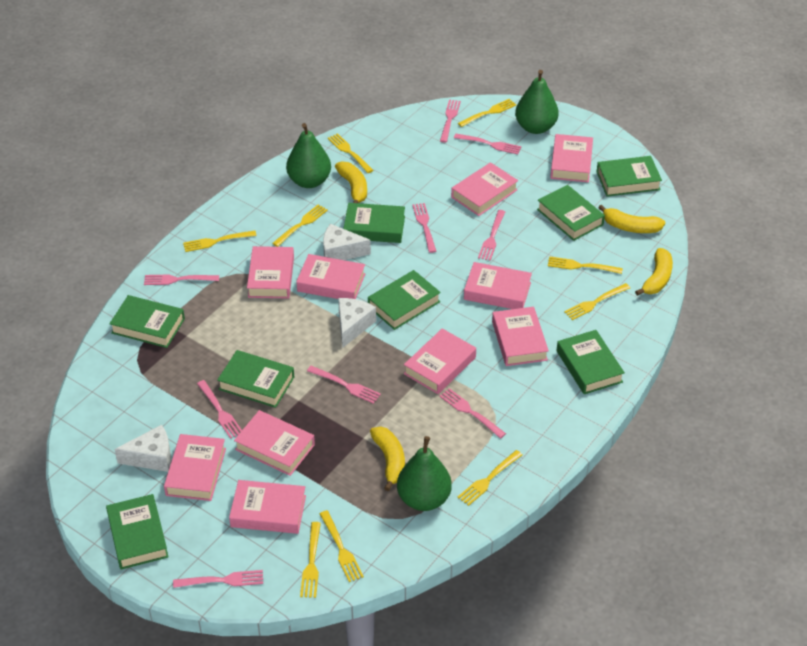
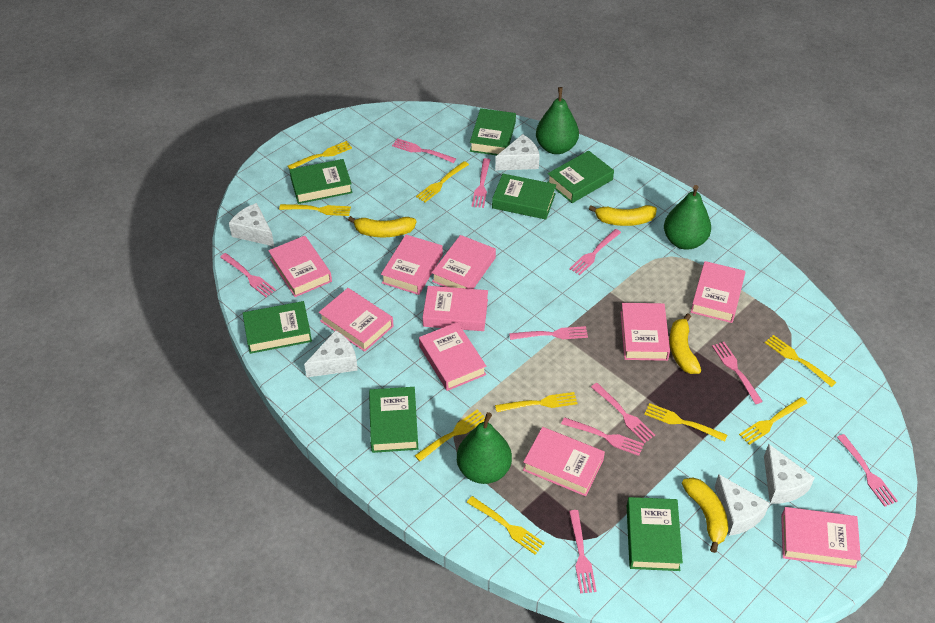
green book: 8 -> 7
pink fork: 9 -> 10
white cheese: 3 -> 5

